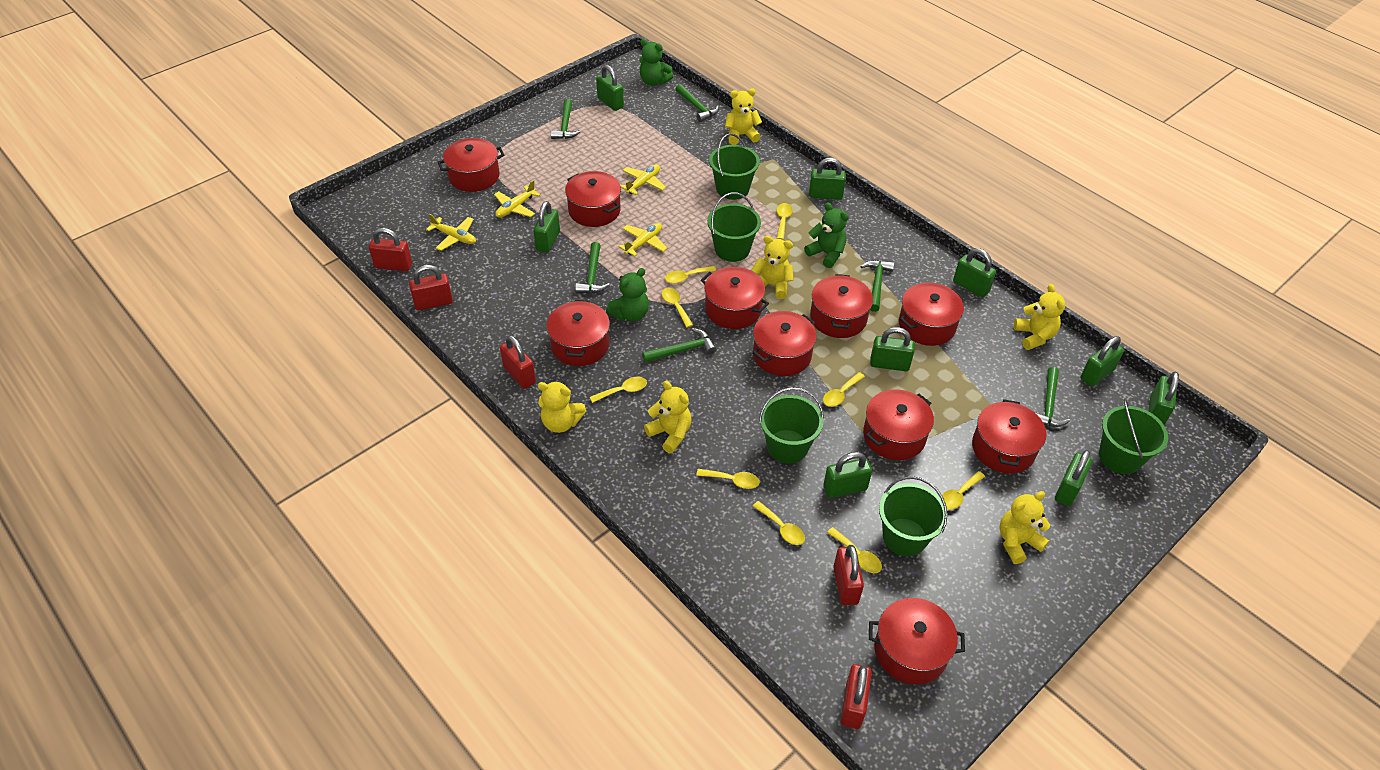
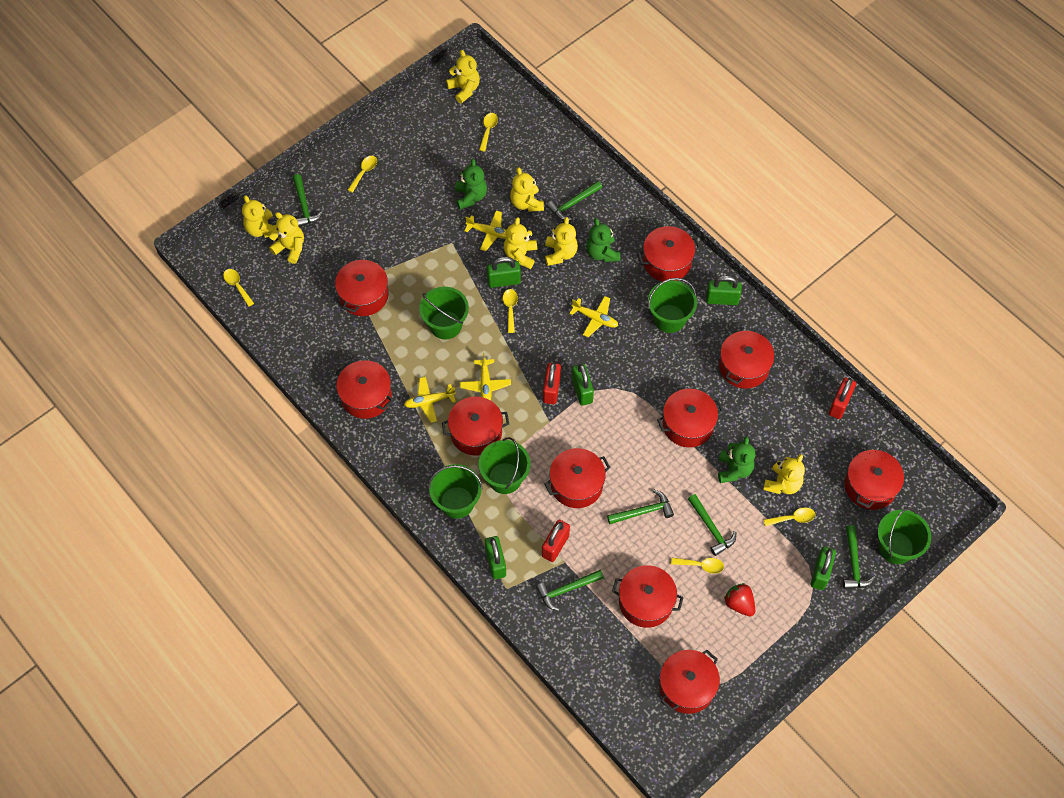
green padlock: 9 -> 5
red padlock: 5 -> 3
red strawberry: 0 -> 1
yellow spoon: 9 -> 6
yellow teddy bear: 6 -> 7

